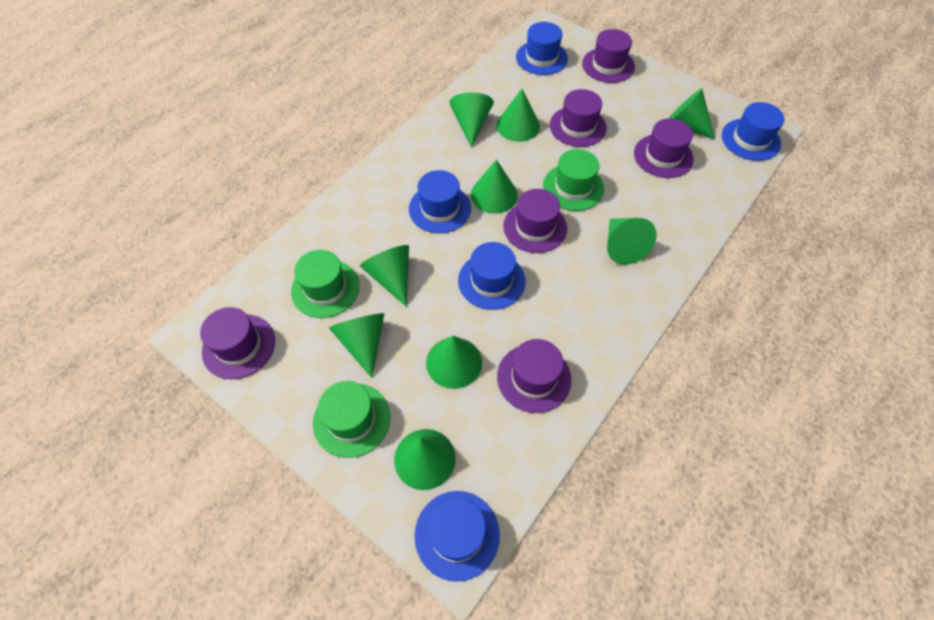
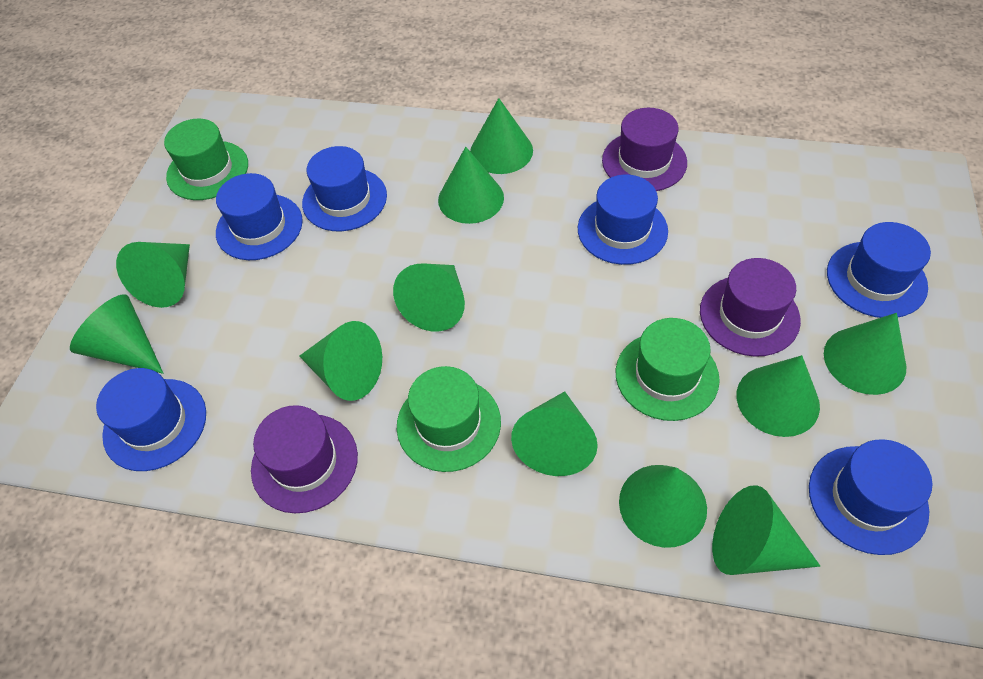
blue hat: 5 -> 6
green cone: 9 -> 11
purple hat: 6 -> 3

